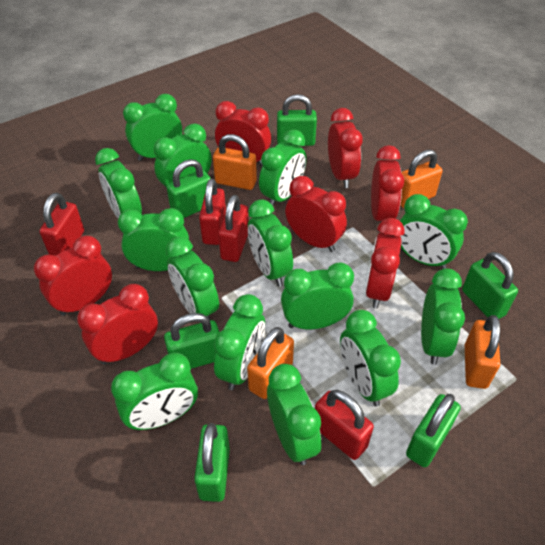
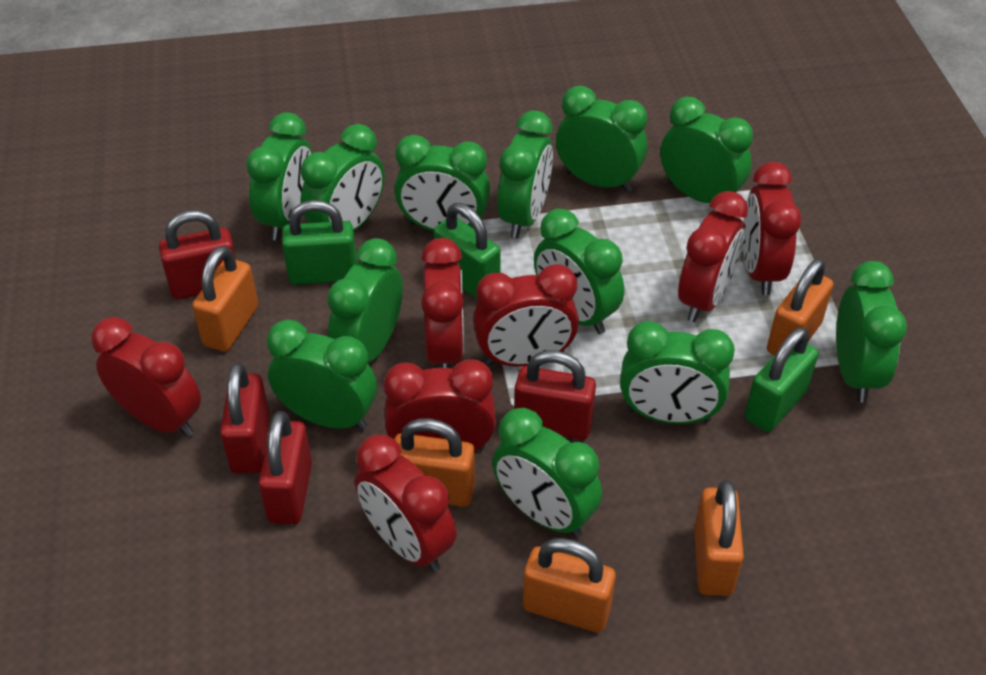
green clock: 14 -> 12
green padlock: 6 -> 3
orange padlock: 4 -> 5

